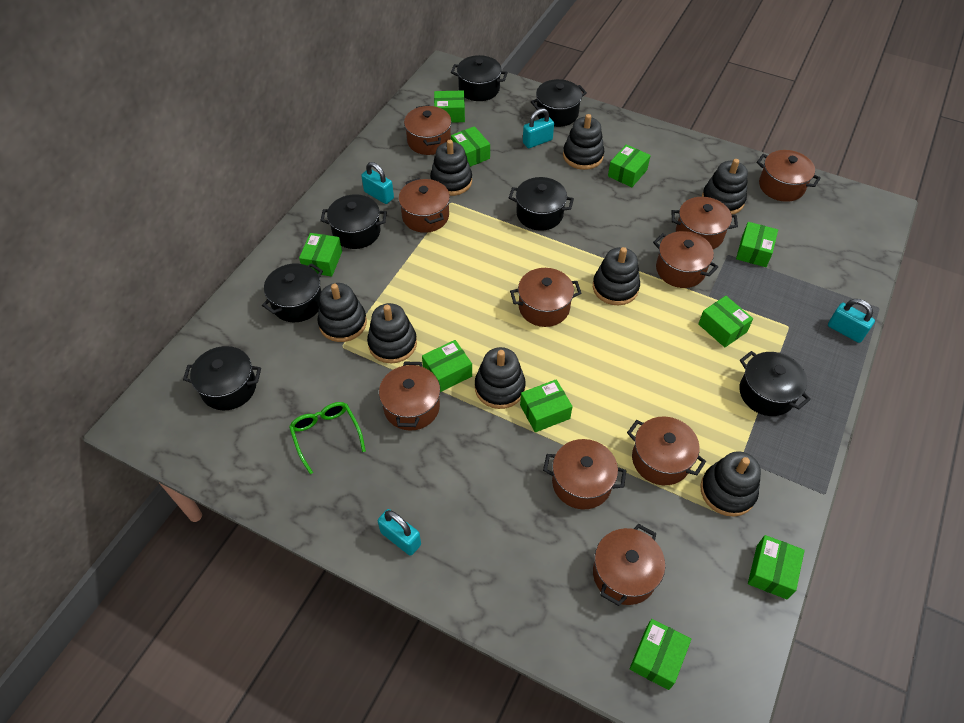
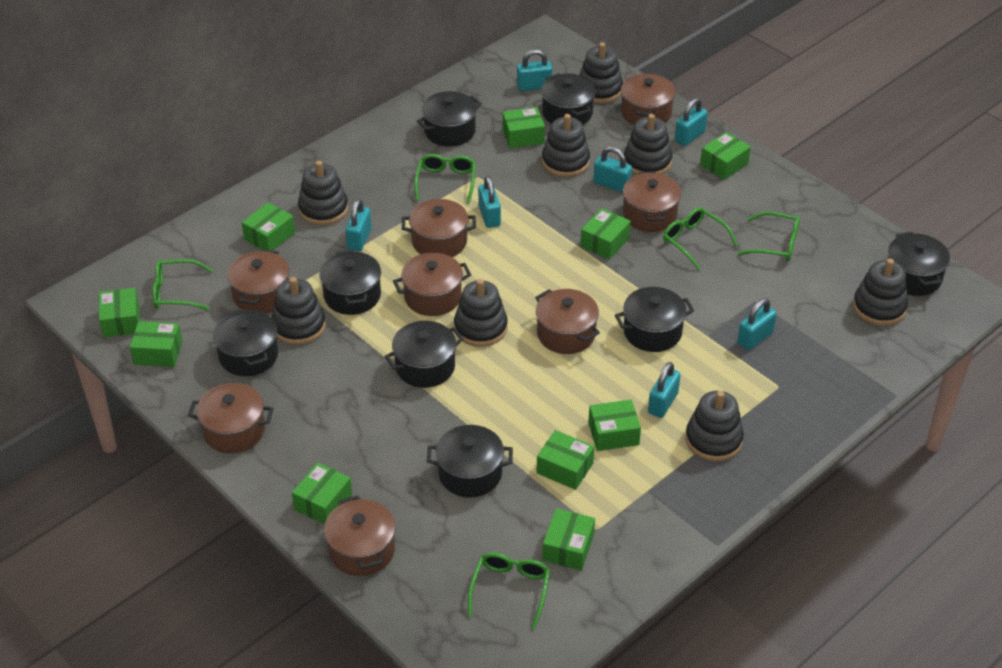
black pot: 7 -> 8
brown pot: 10 -> 8
green glasses: 1 -> 5
turquoise padlock: 4 -> 7

